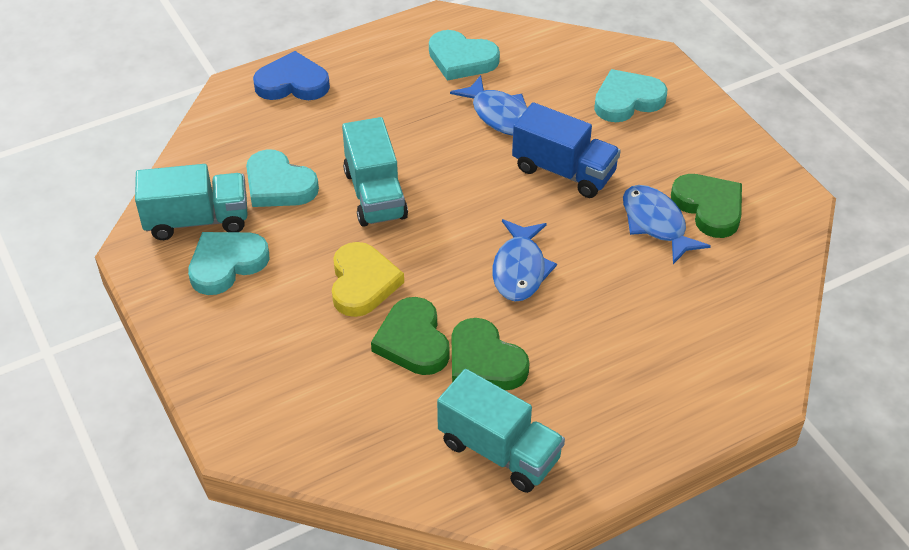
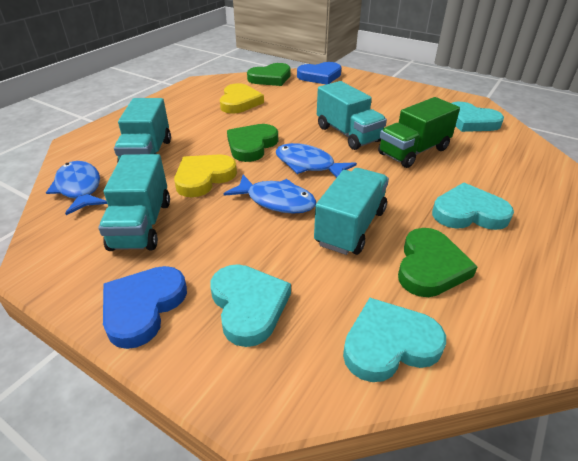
blue heart: 1 -> 2
blue truck: 1 -> 0
green truck: 0 -> 1
turquoise truck: 3 -> 4
yellow heart: 1 -> 2

